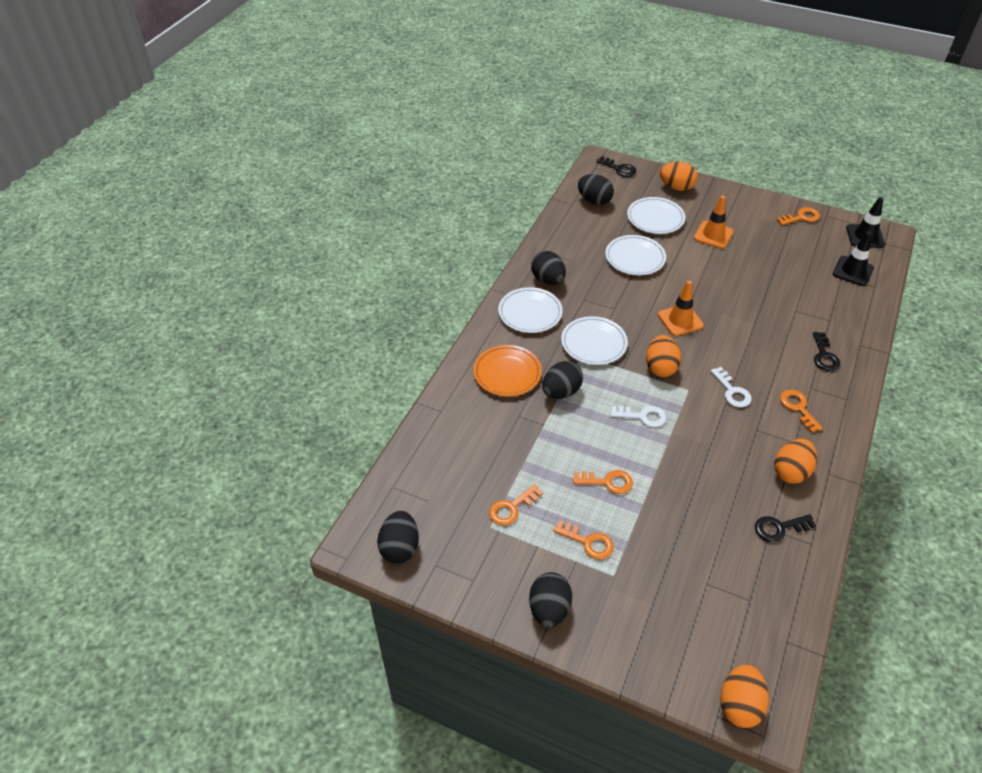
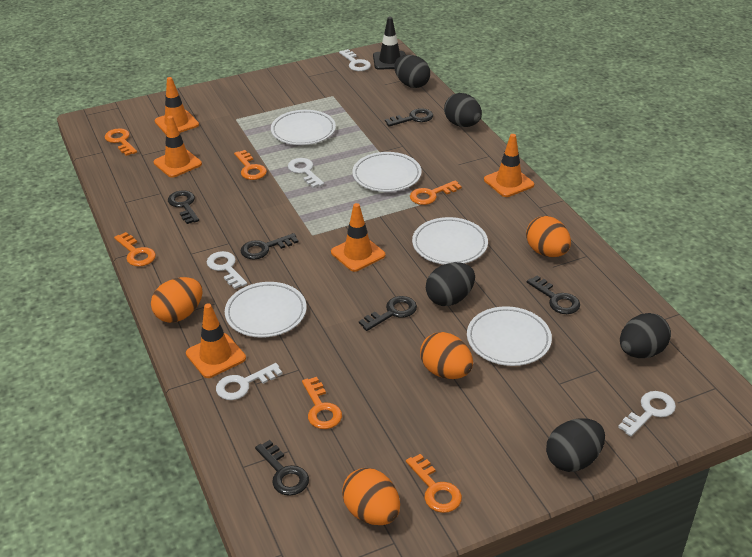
black key: 3 -> 6
black traffic cone: 2 -> 1
orange key: 5 -> 6
orange plate: 1 -> 0
orange traffic cone: 2 -> 5
white key: 2 -> 5
white plate: 4 -> 5

